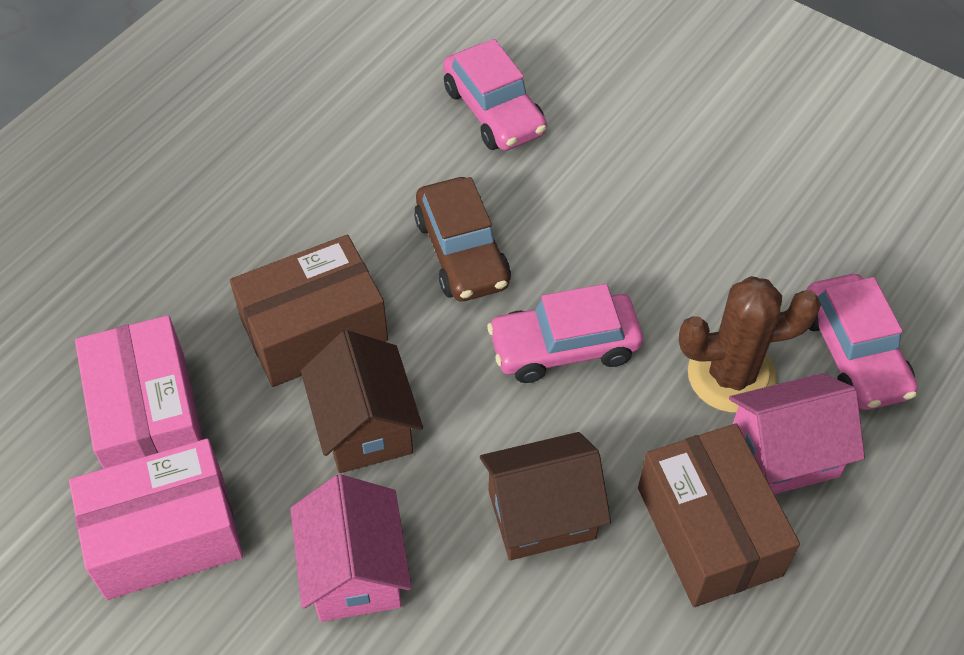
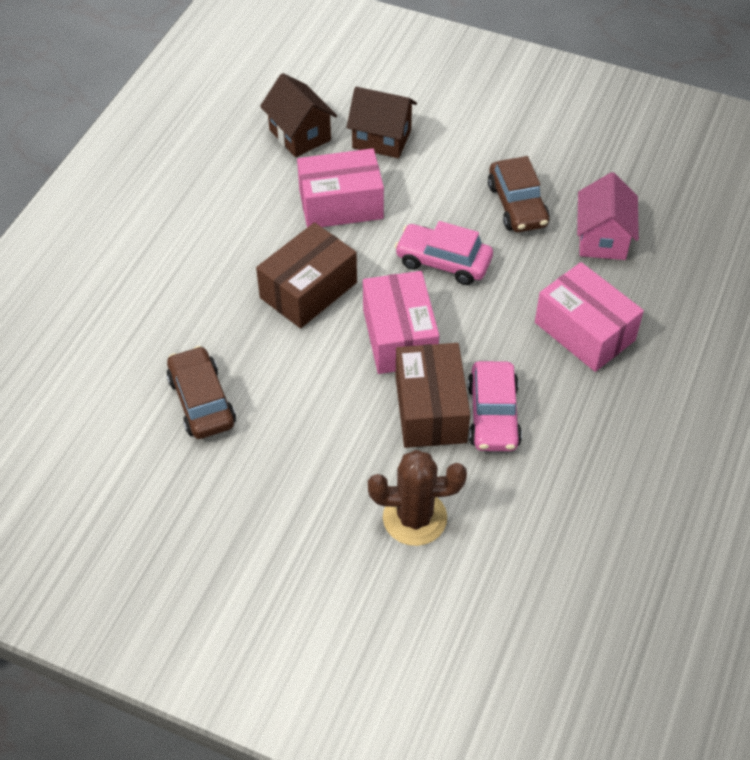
brown car: 1 -> 2
pink box: 2 -> 3
pink car: 3 -> 2
pink house: 2 -> 1

